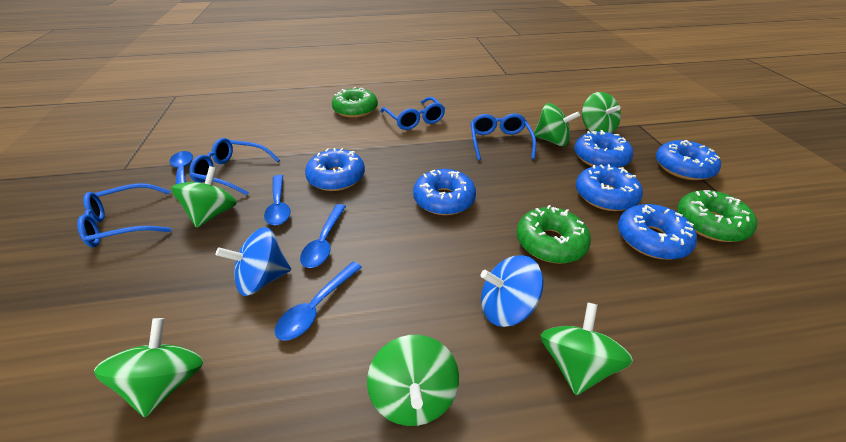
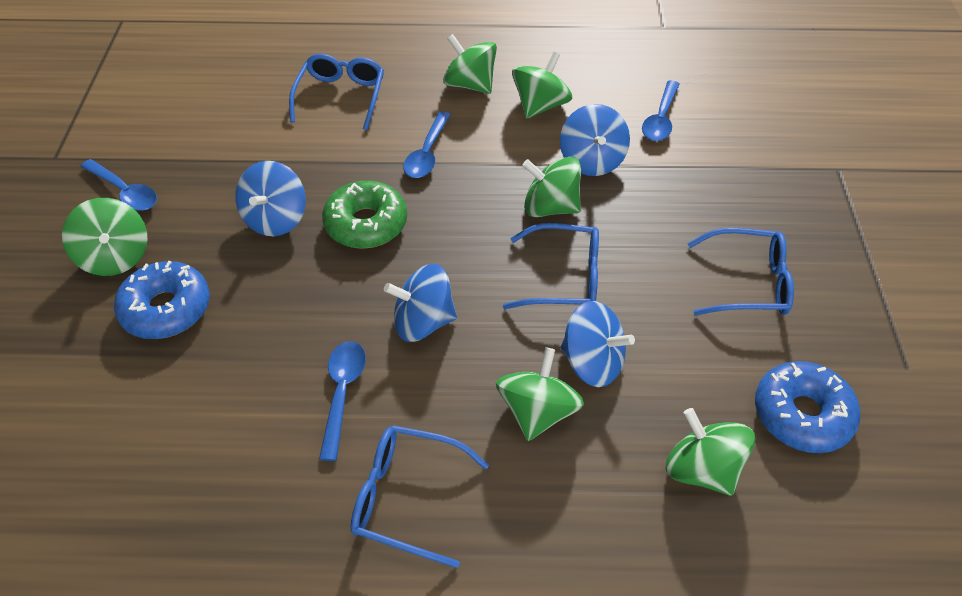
blue donut: 6 -> 2
blue spinning top: 2 -> 4
green donut: 3 -> 1

